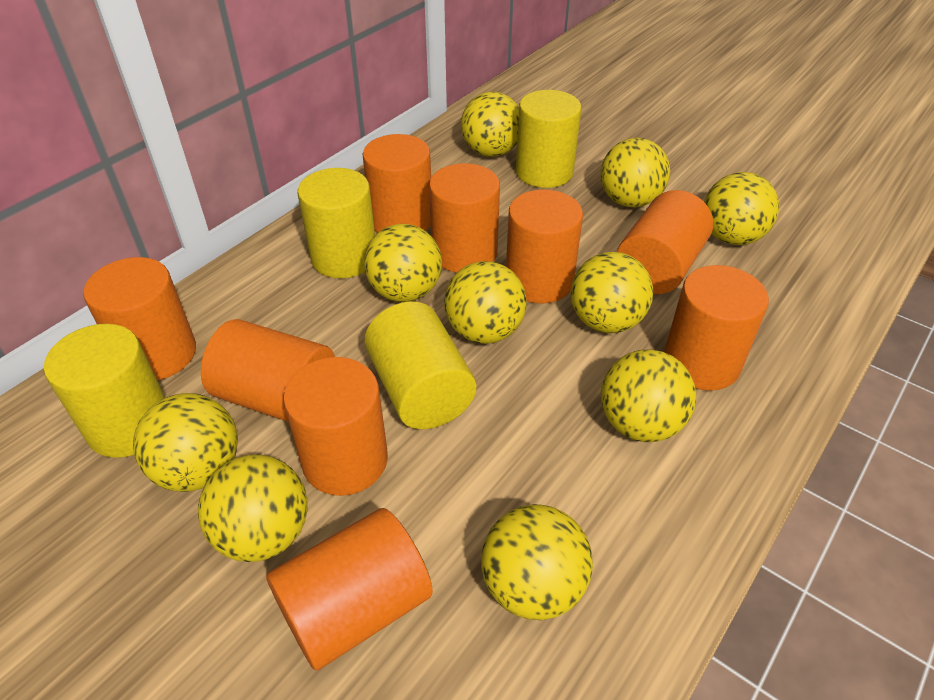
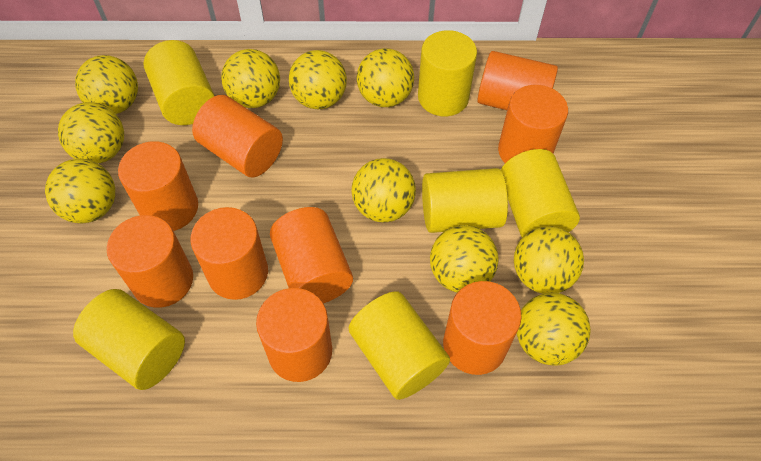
yellow cylinder: 4 -> 6

